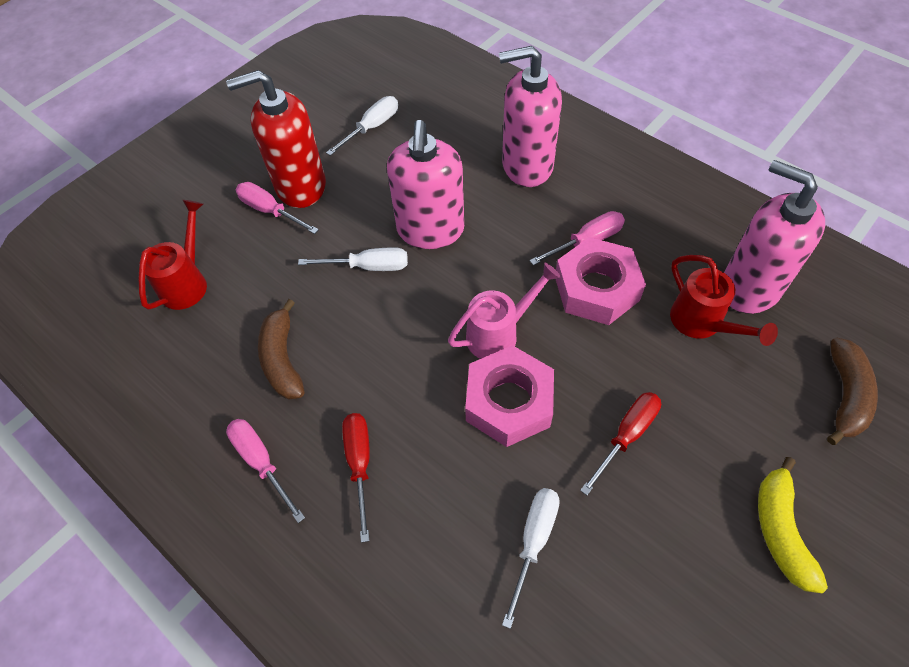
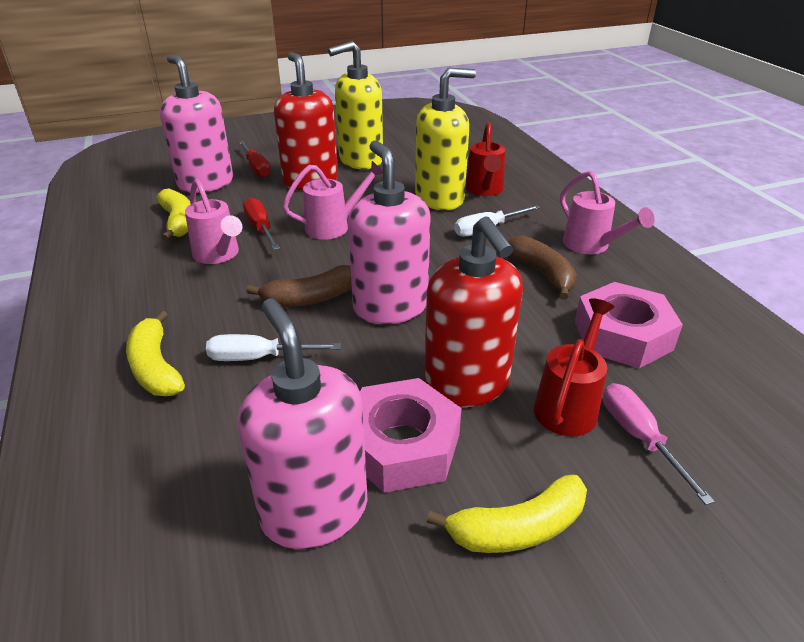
pink screwdriver: 3 -> 1
pink watering can: 1 -> 3
red soap dispenser: 1 -> 2
white screwdriver: 3 -> 2
yellow banana: 1 -> 3
yellow soap dispenser: 0 -> 2

